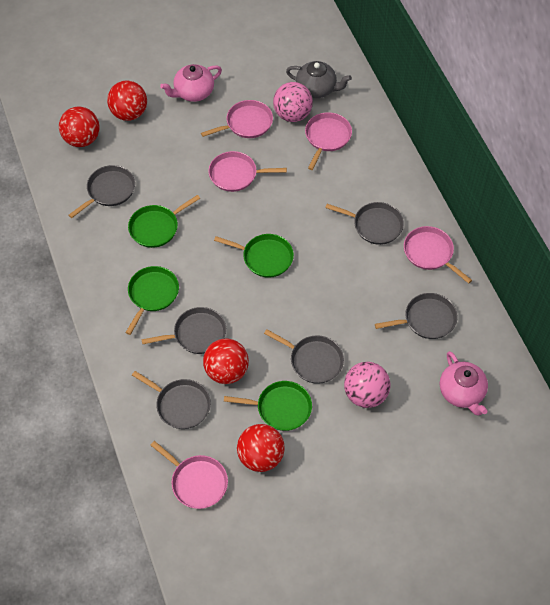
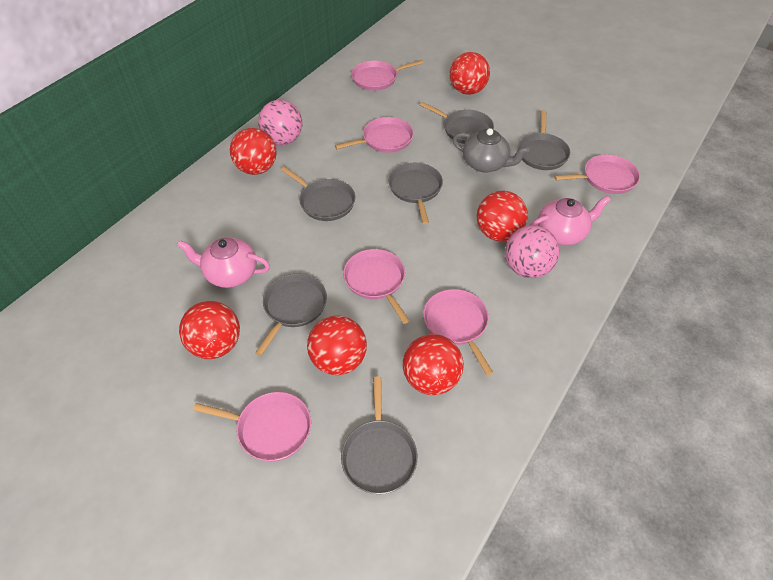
green pan: 4 -> 0
pink pan: 5 -> 6
red ball: 4 -> 6

